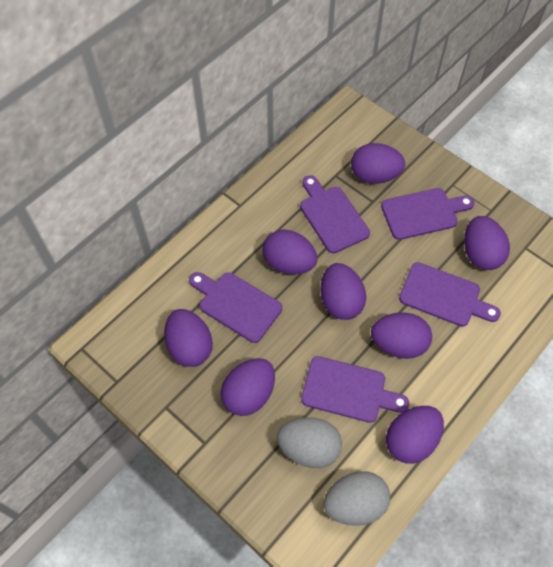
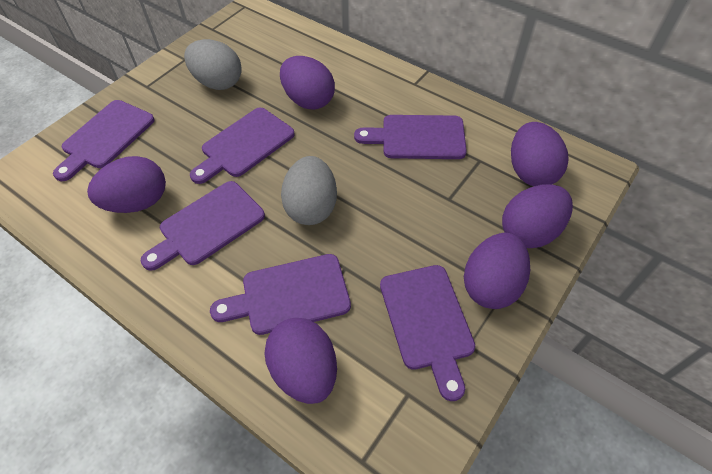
purple cutting board: 5 -> 6
purple egg: 8 -> 6

